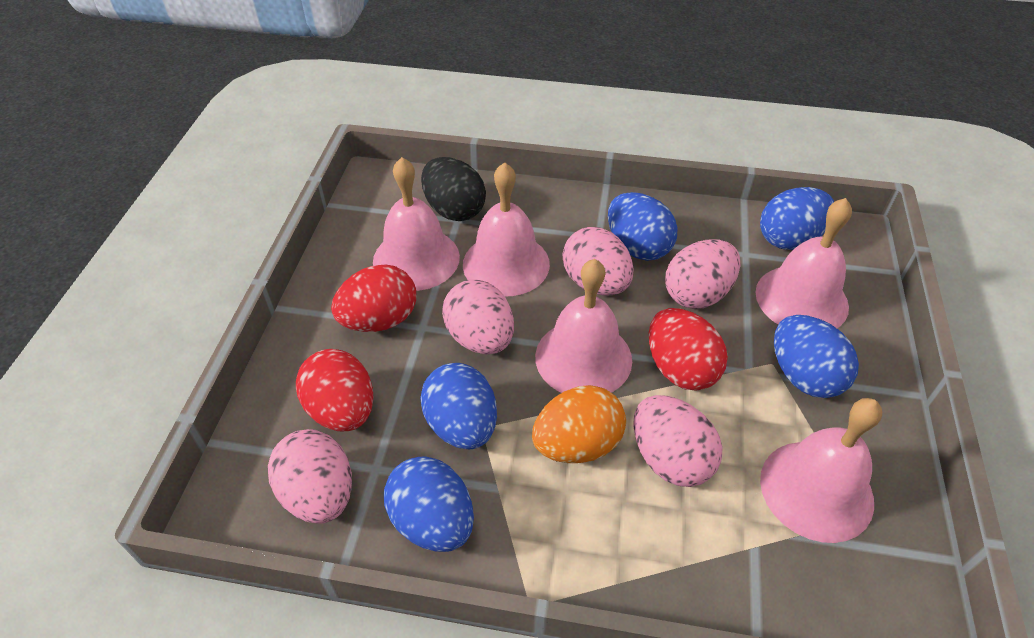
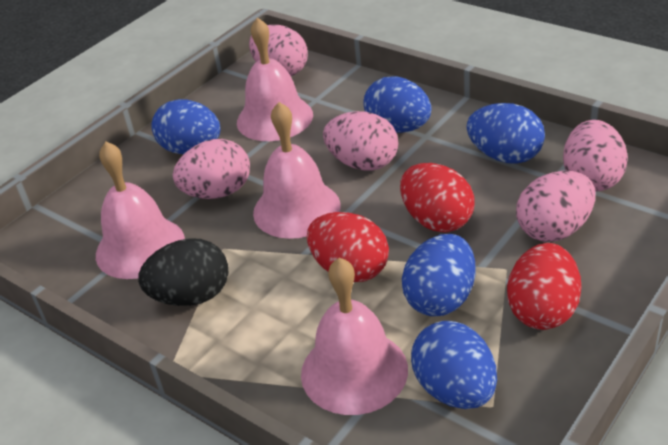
orange egg: 1 -> 0
pink bell: 5 -> 4

